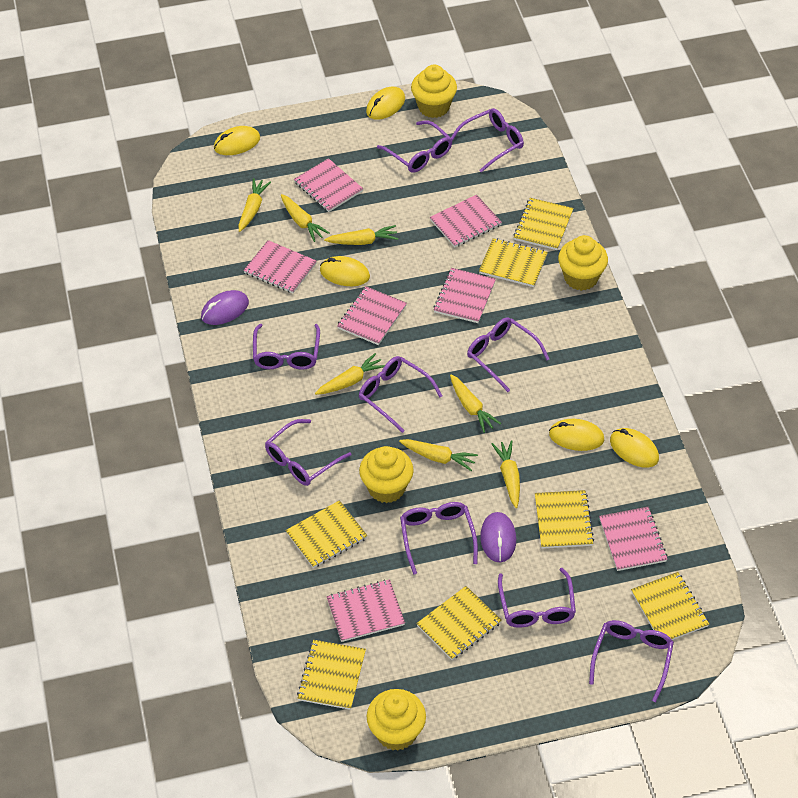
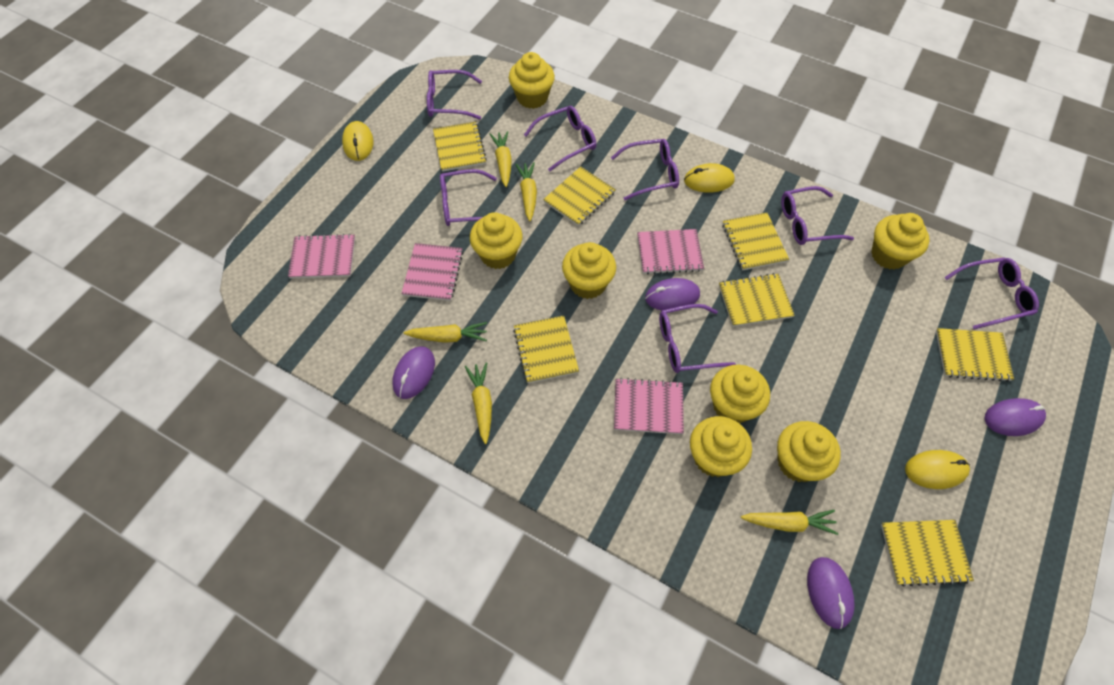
pink notebook: 7 -> 4
purple glasses: 9 -> 7
purple mouse: 2 -> 4
yellow carrot: 7 -> 5
yellow cupcake: 4 -> 7
yellow mouse: 5 -> 3

